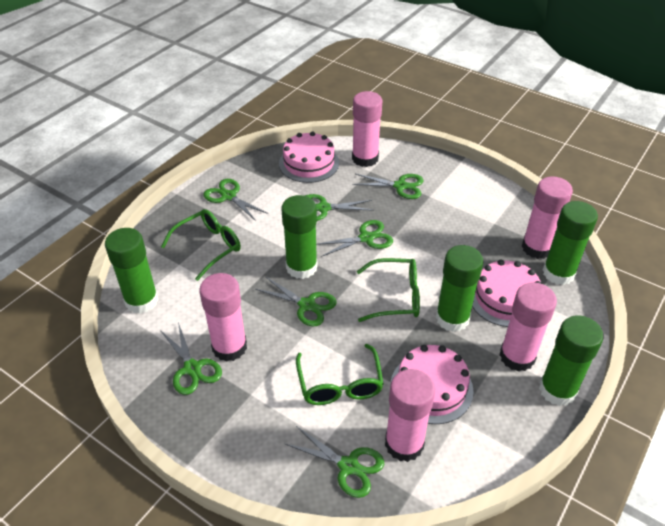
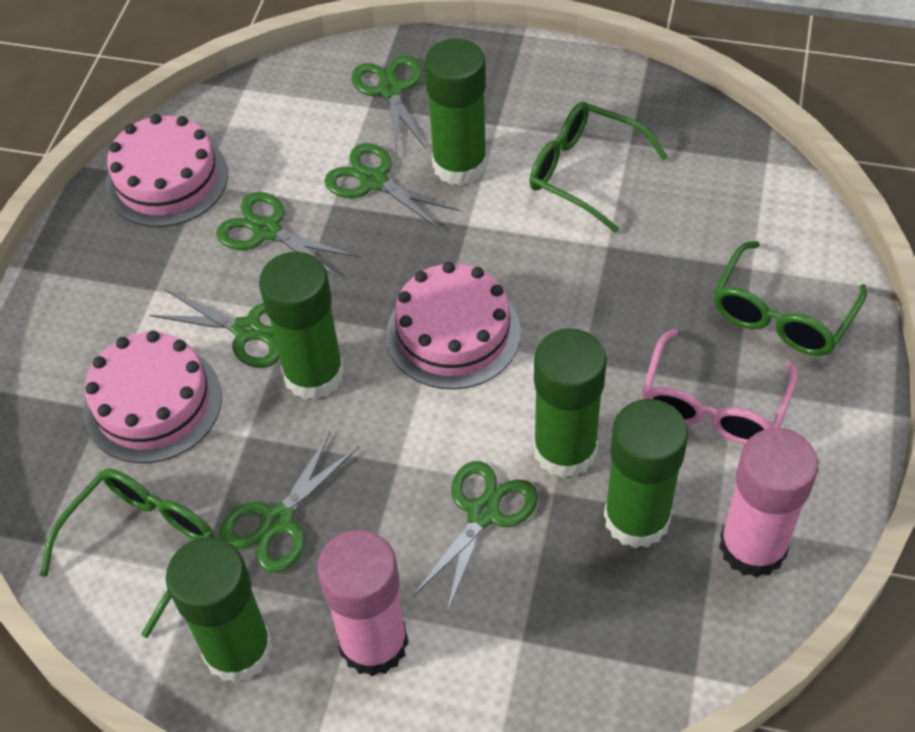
green scissors: 7 -> 6
pink glasses: 0 -> 1
pink glue stick: 5 -> 2

